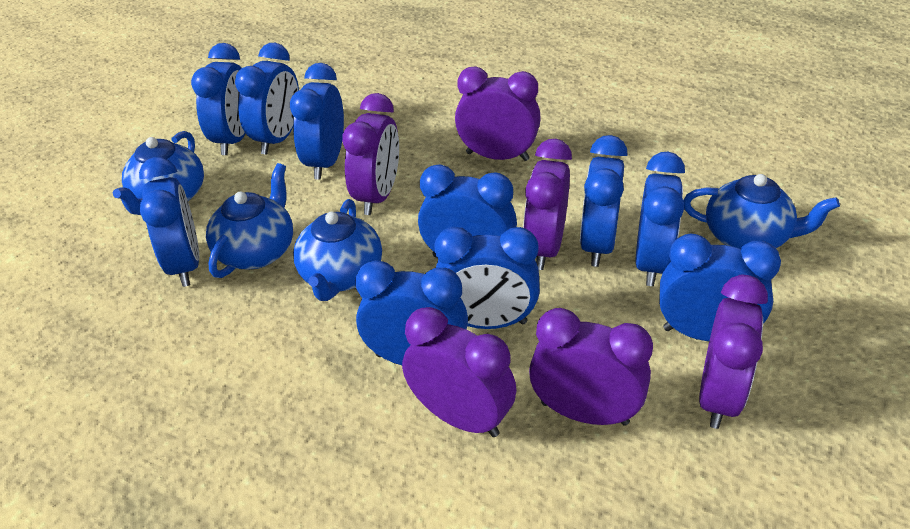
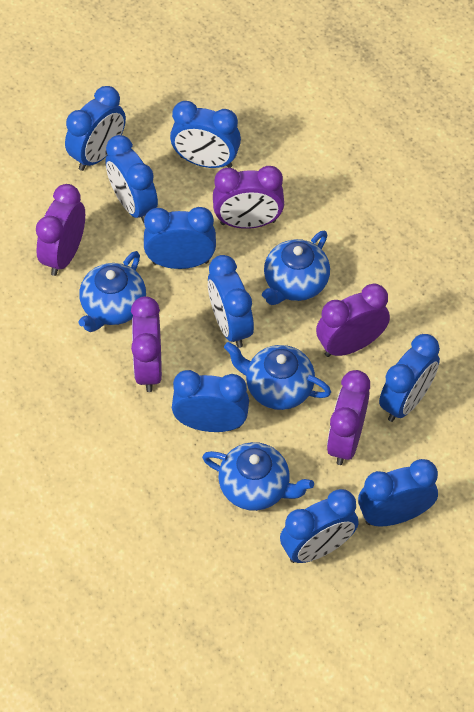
blue clock: 10 -> 9
purple clock: 6 -> 5

